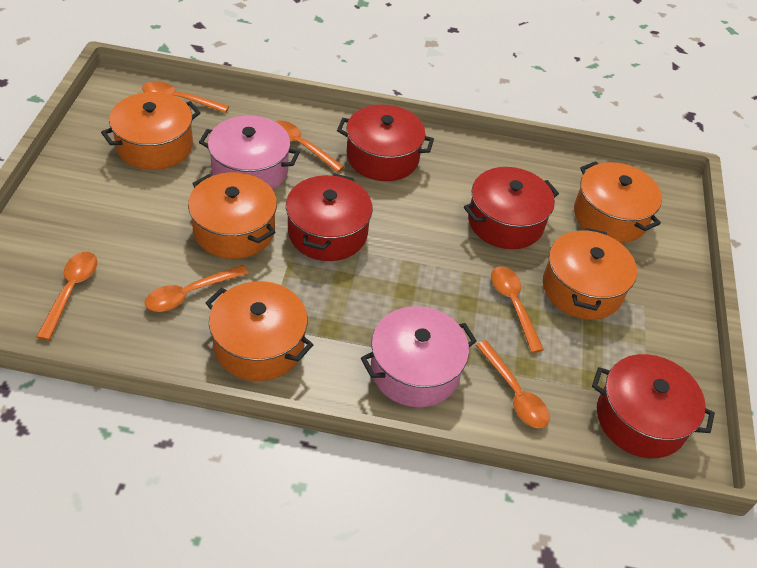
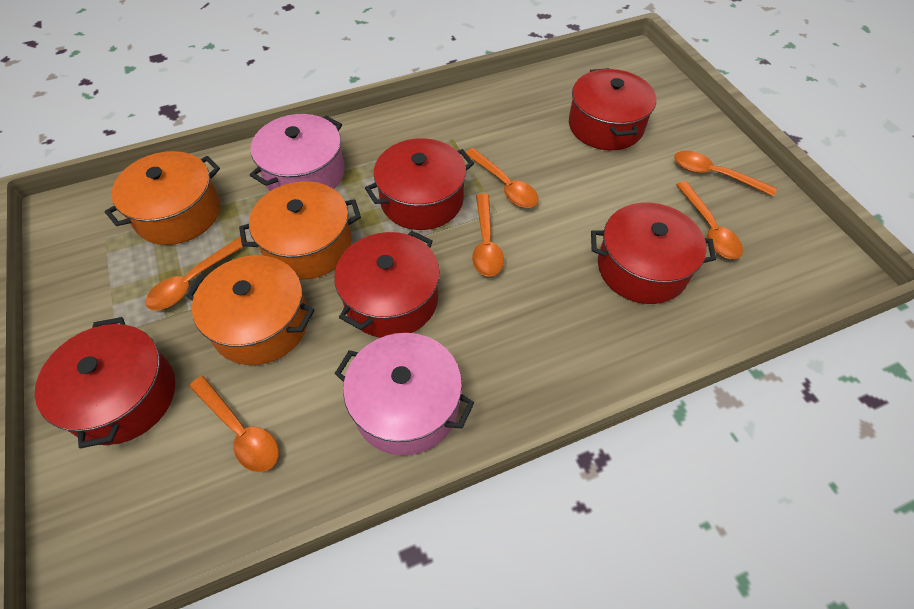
orange pot: 5 -> 3
red pot: 4 -> 5

